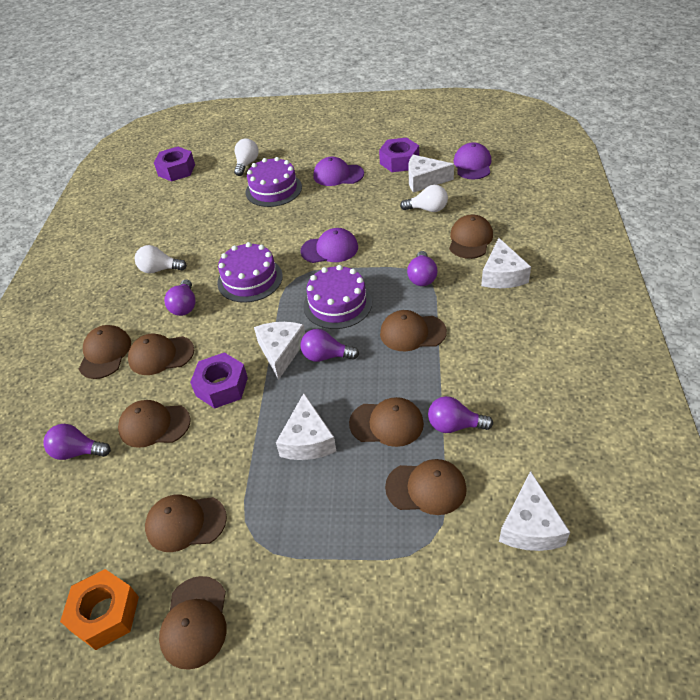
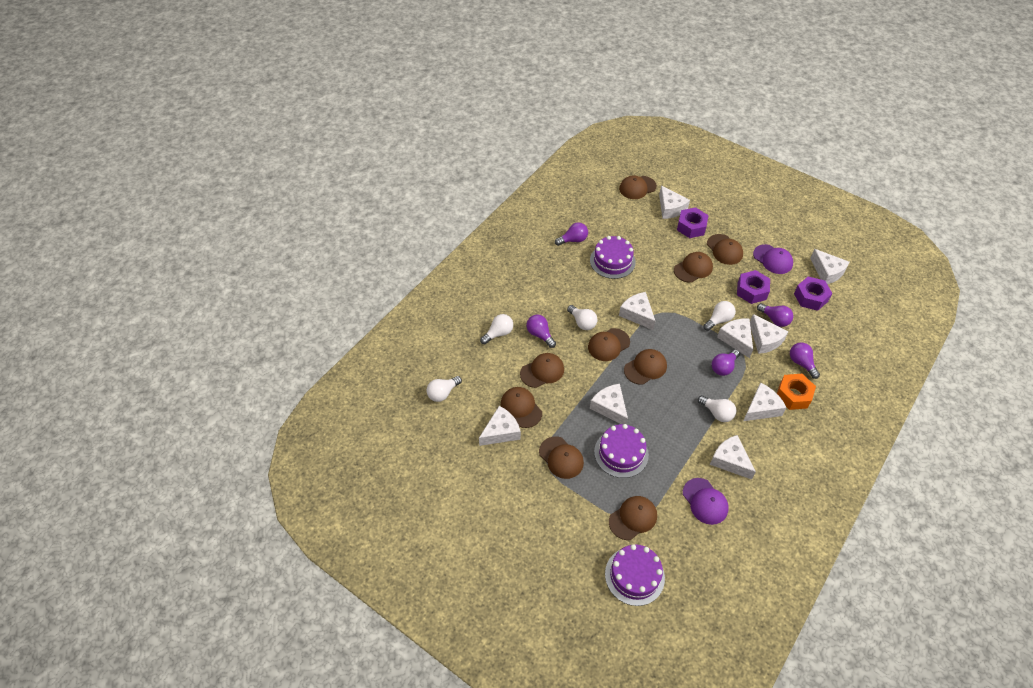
purple cap: 3 -> 2
white cheese: 5 -> 9
white light bulb: 3 -> 5

